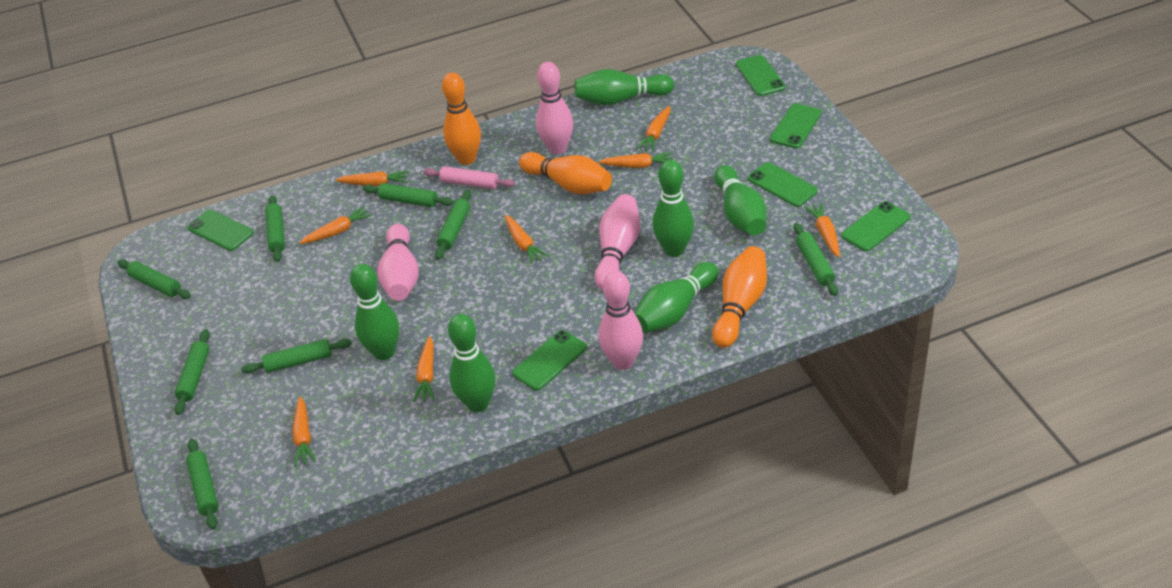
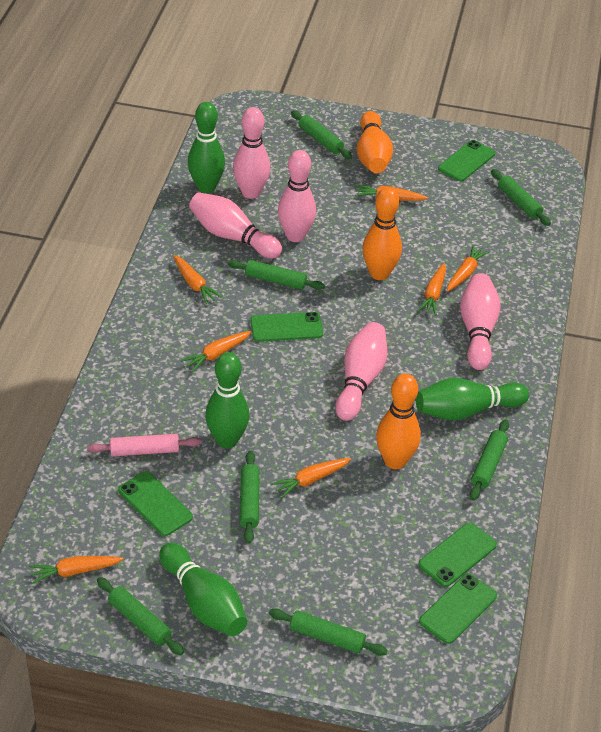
green bowling pin: 6 -> 4
green phone: 6 -> 5
green rolling pin: 8 -> 7
orange carrot: 8 -> 7
pink bowling pin: 4 -> 5

